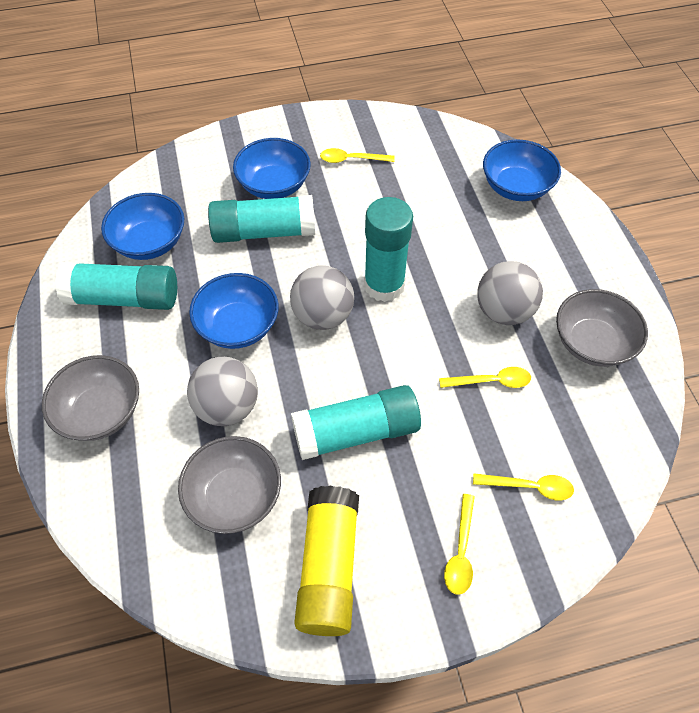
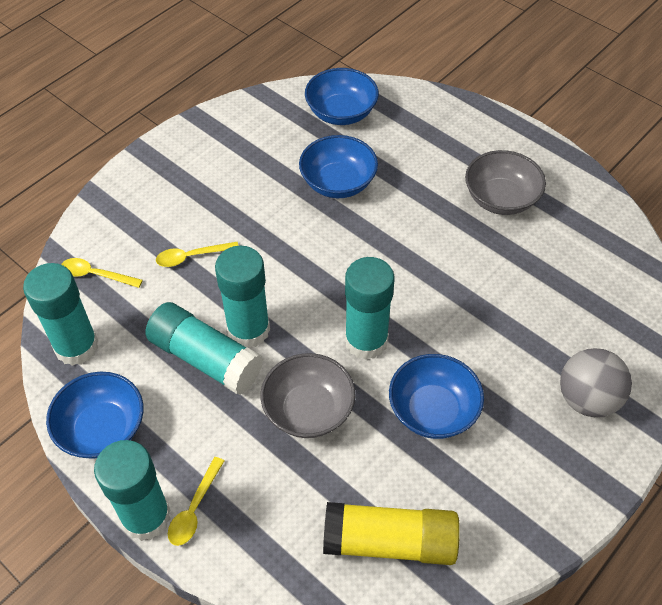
grey ball: 3 -> 1
grey bowl: 3 -> 2
turquoise glue stick: 4 -> 5
yellow spoon: 4 -> 3

